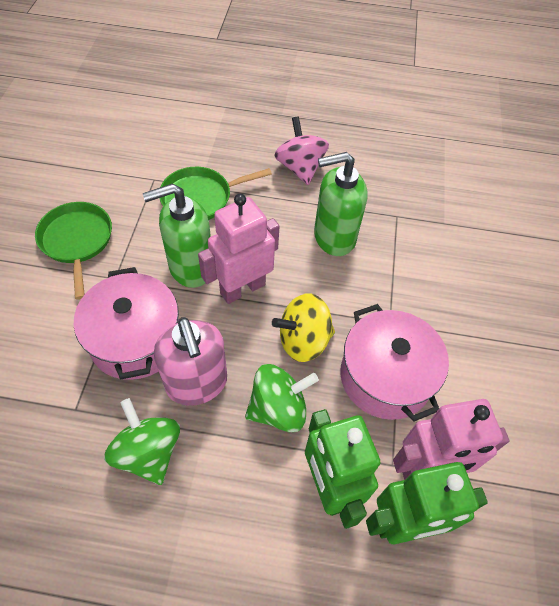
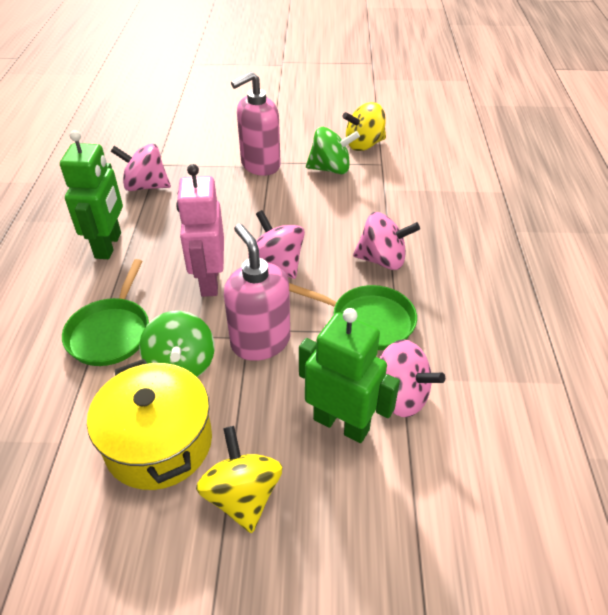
green soap dispenser: 2 -> 0
pink pot: 2 -> 0
pink robot: 2 -> 1
pink soap dispenser: 1 -> 2
pink spinning top: 1 -> 4
yellow pot: 0 -> 1
yellow spinning top: 1 -> 2

